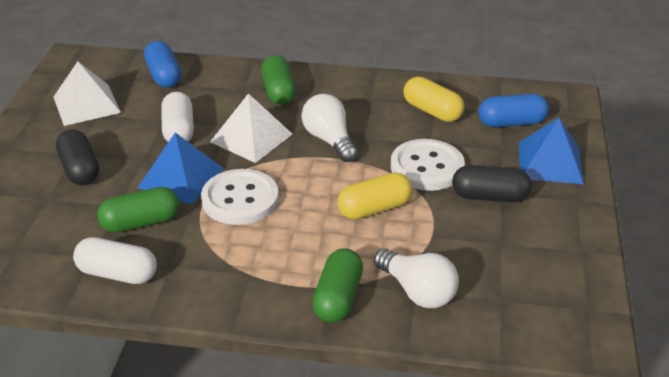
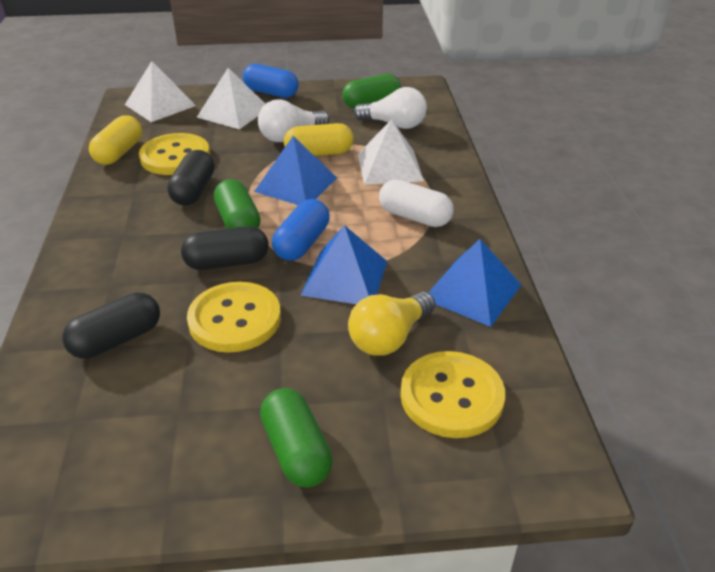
black capsule: 2 -> 3
blue pyramid: 2 -> 3
white button: 2 -> 0
white capsule: 2 -> 1
white pyramid: 2 -> 3
yellow button: 0 -> 3
yellow light bulb: 0 -> 1

